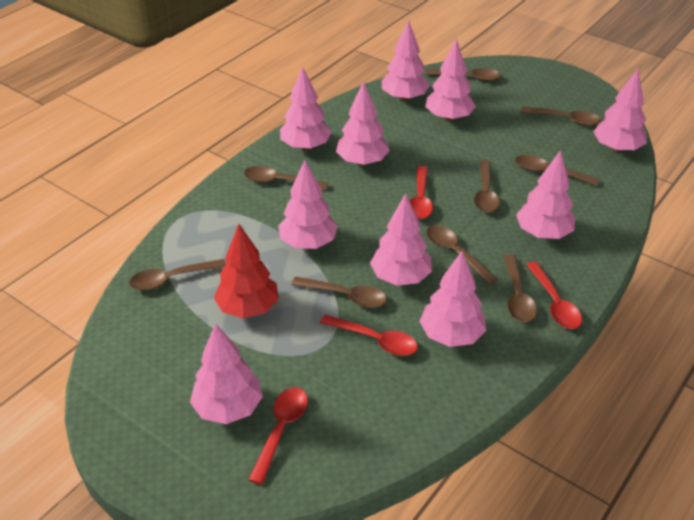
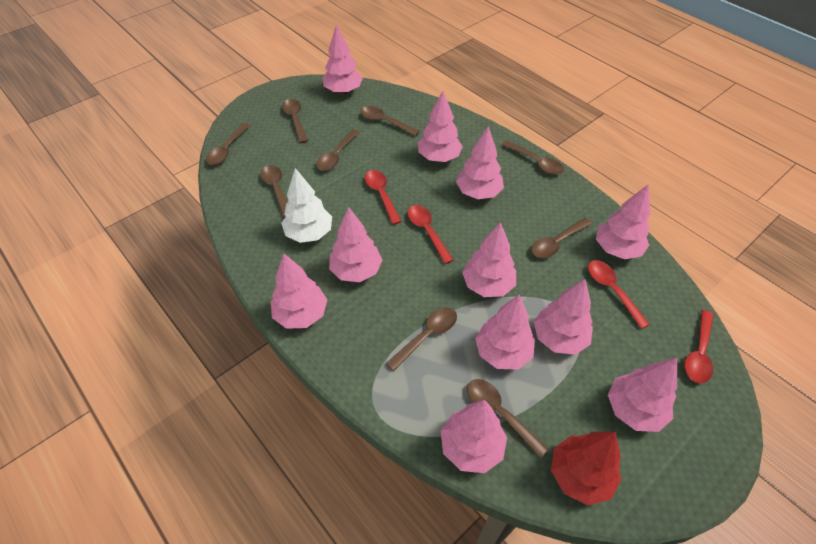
pink tree: 10 -> 11
white tree: 0 -> 1

